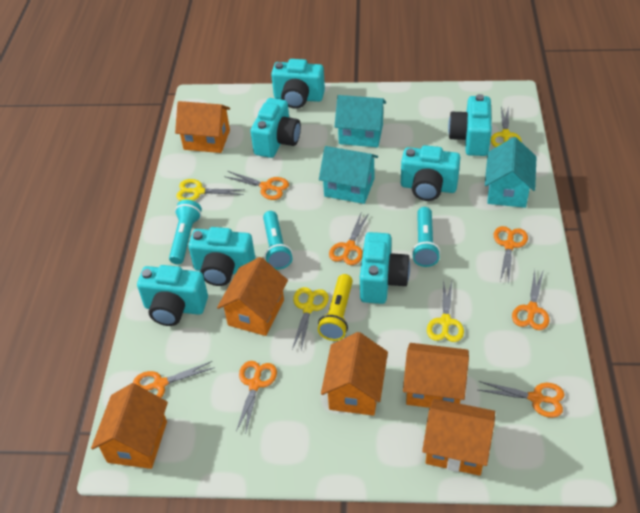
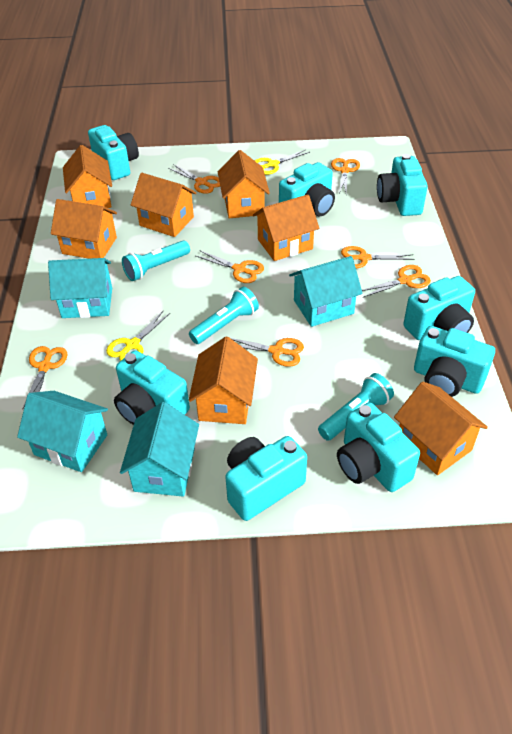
orange house: 6 -> 7
turquoise camera: 7 -> 8
turquoise house: 3 -> 4
yellow flashlight: 1 -> 0
yellow scissors: 4 -> 2

